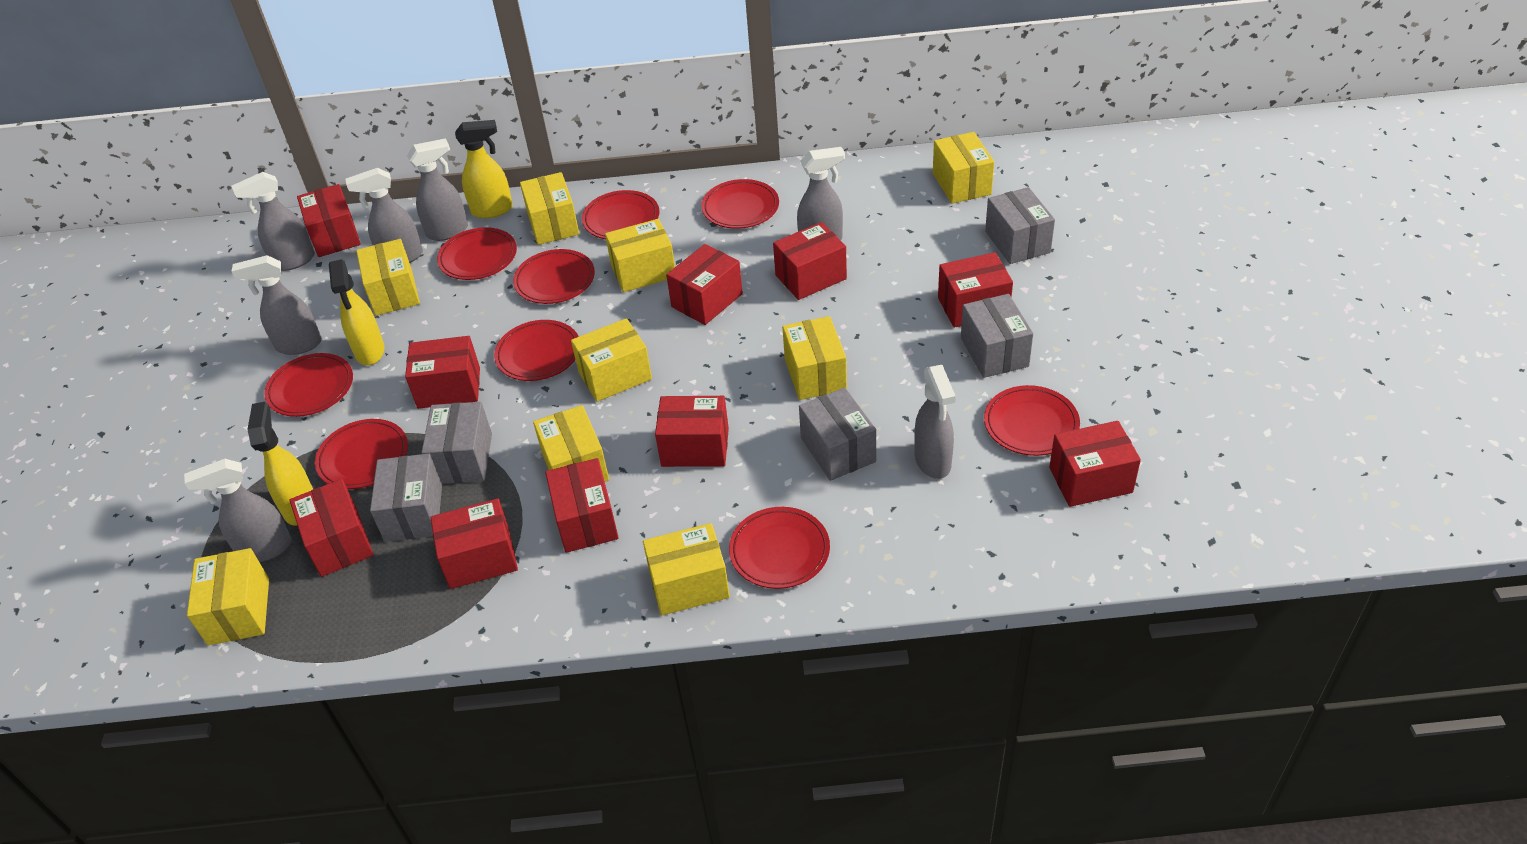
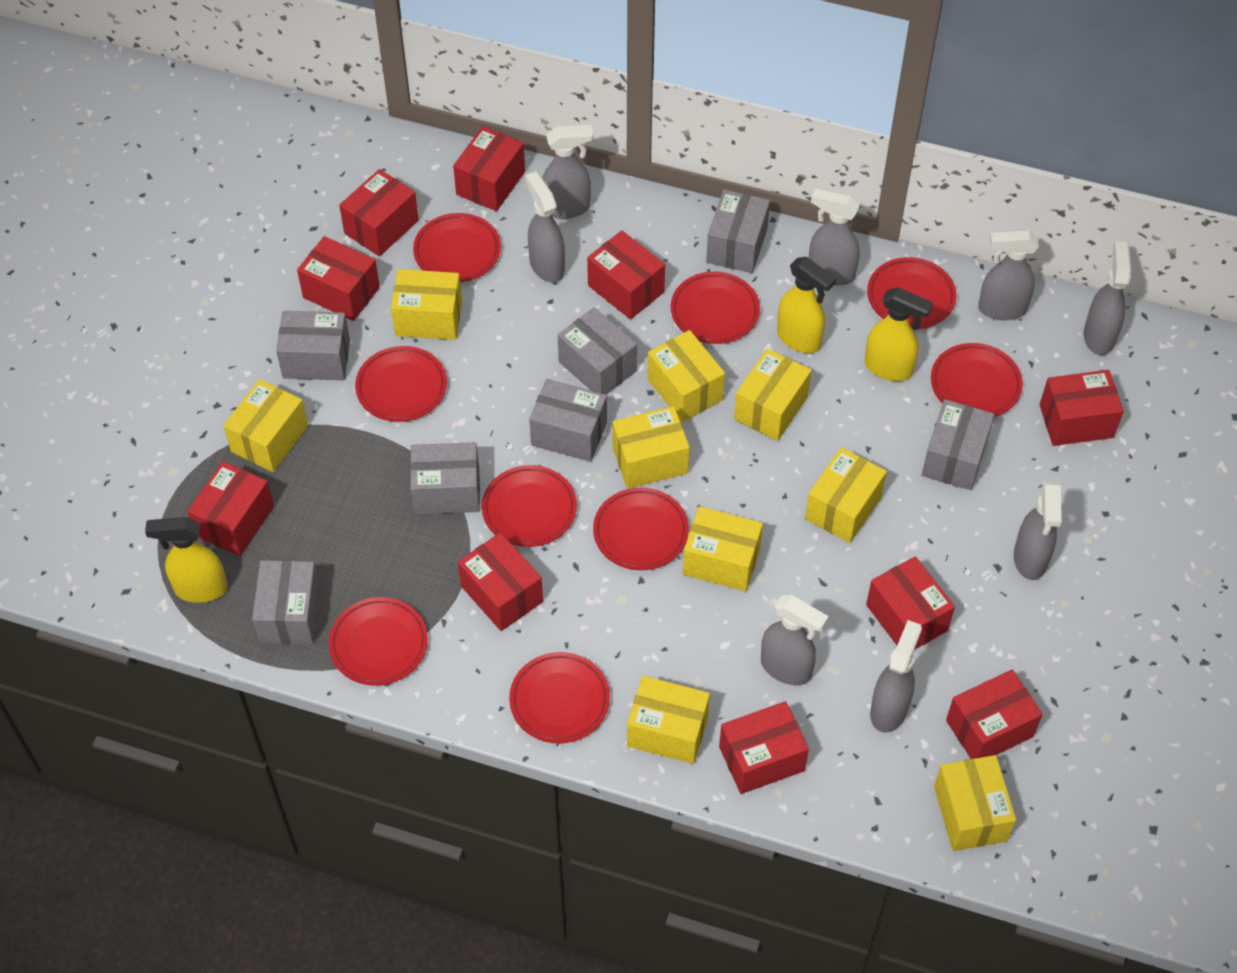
grey box: 5 -> 7
grey spray bottle: 7 -> 8

